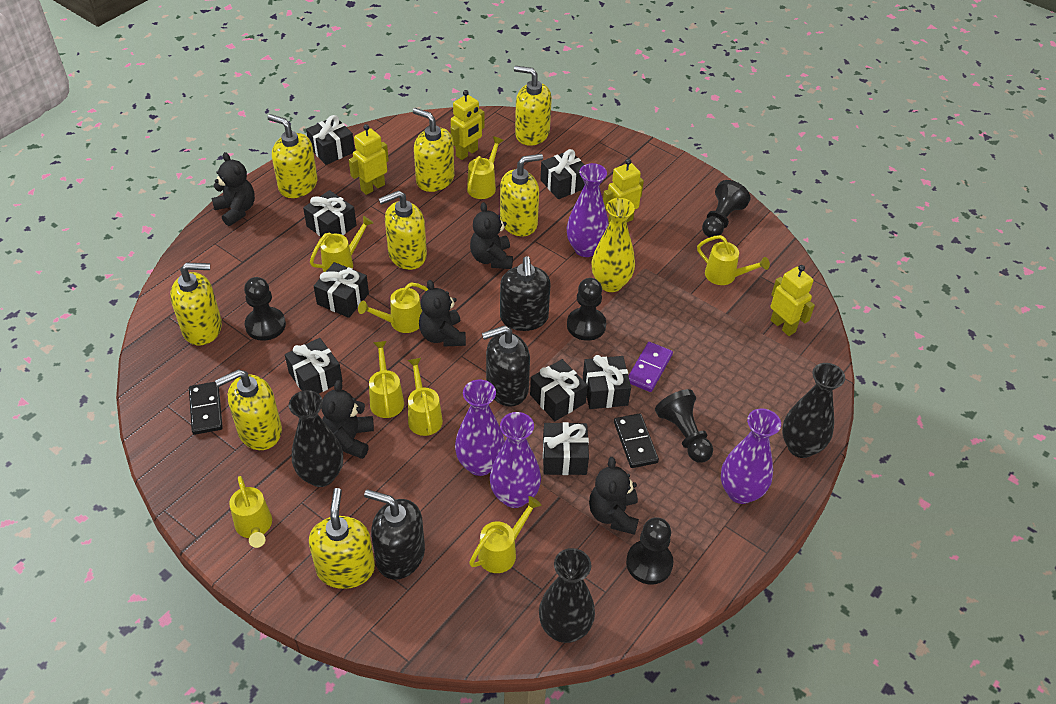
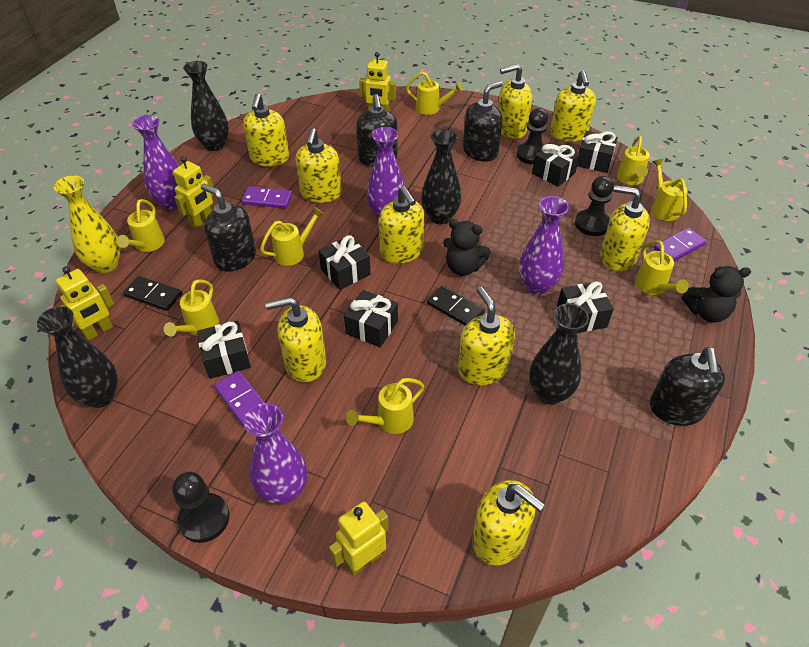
black gift: 8 -> 6
black pawn: 5 -> 3
black soap dispenser: 3 -> 4
black teddy bear: 5 -> 2
black vase: 3 -> 4
purple domino: 1 -> 3
yellow soap dispenser: 8 -> 9

